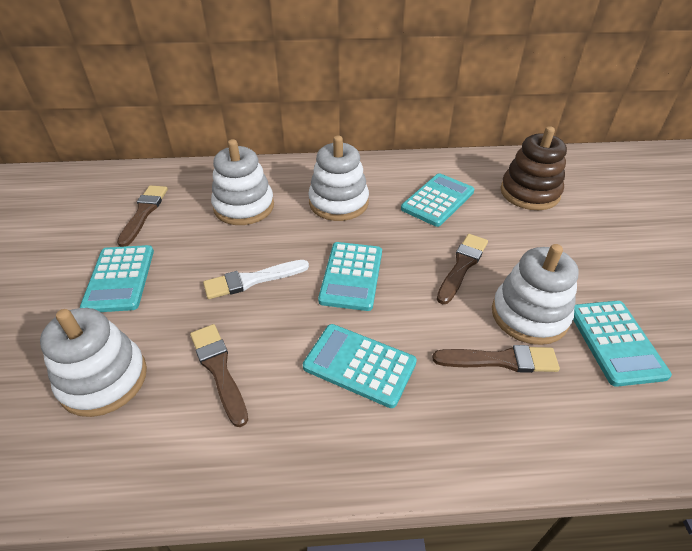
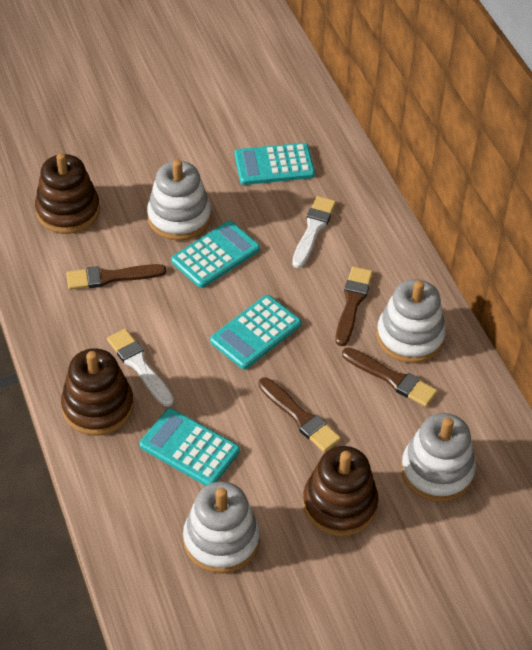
brown stacking toy: 1 -> 3
turquoise calculator: 5 -> 4
white brush: 1 -> 2

